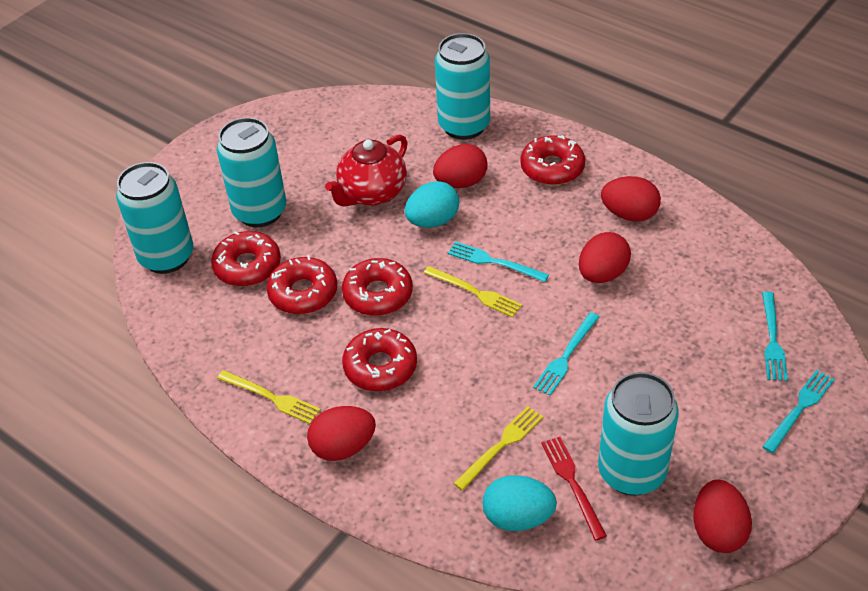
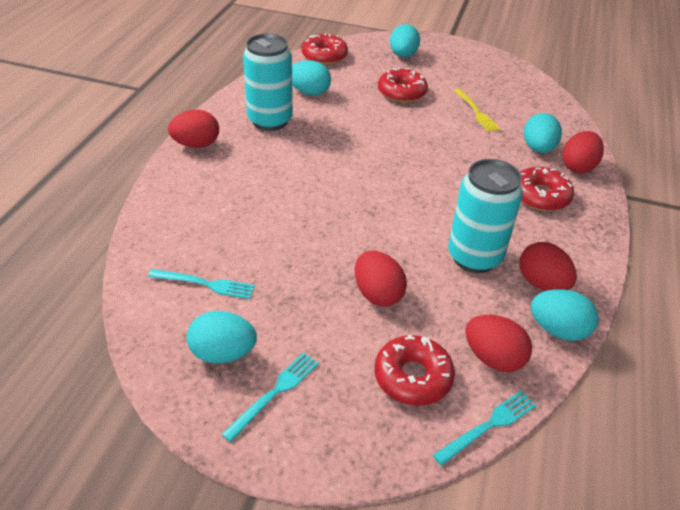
red donut: 5 -> 4
red fork: 1 -> 0
red teapot: 1 -> 0
turquoise can: 4 -> 2
turquoise egg: 2 -> 5
turquoise fork: 4 -> 3
yellow fork: 3 -> 1

